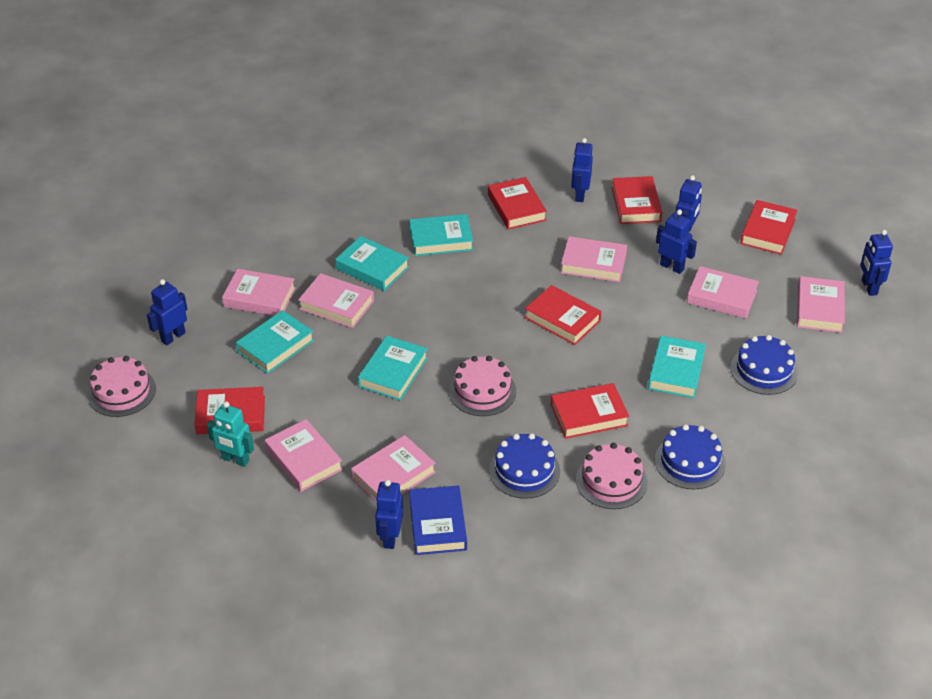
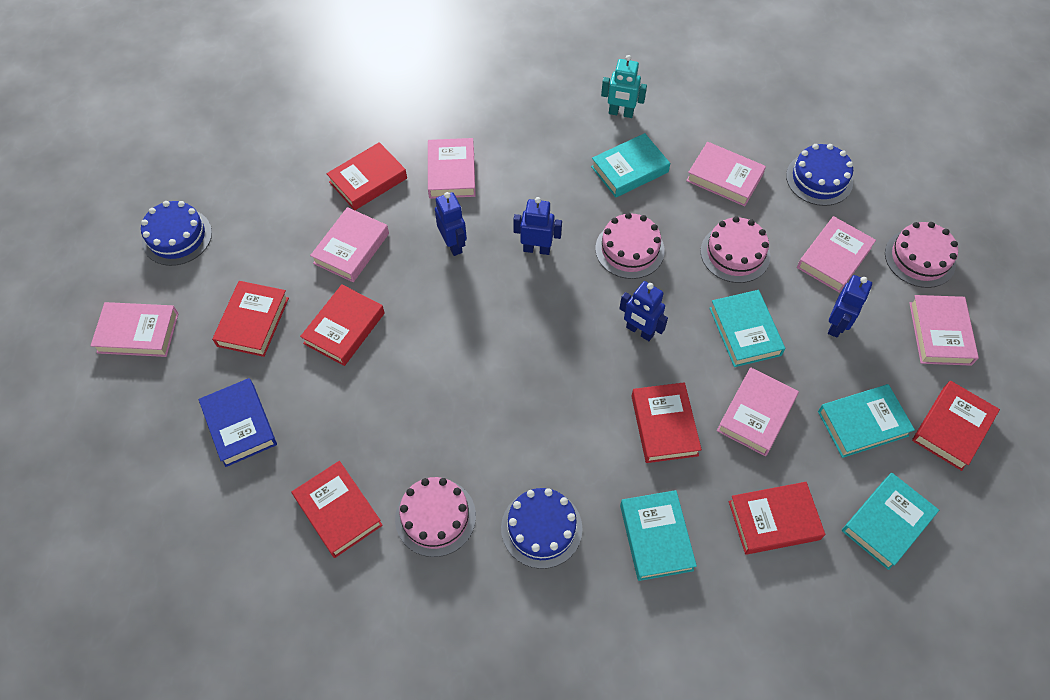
blue robot: 6 -> 4
pink cake: 3 -> 4
red book: 6 -> 7

